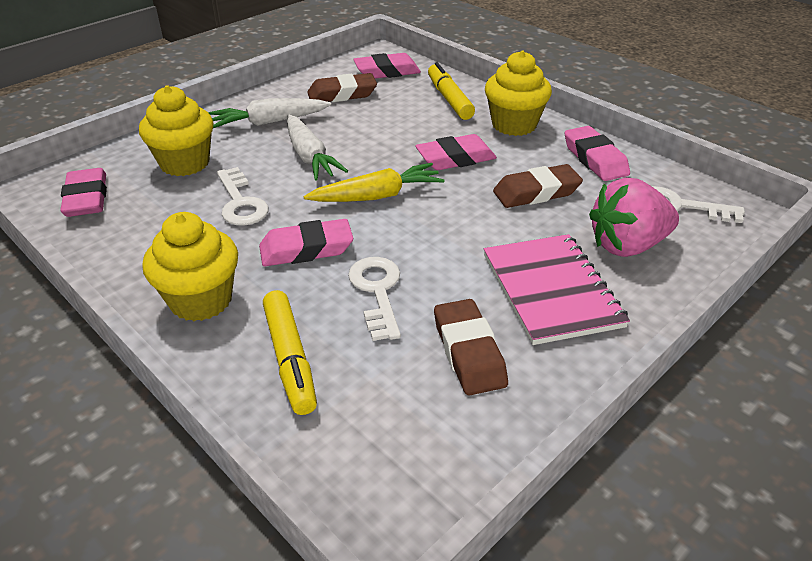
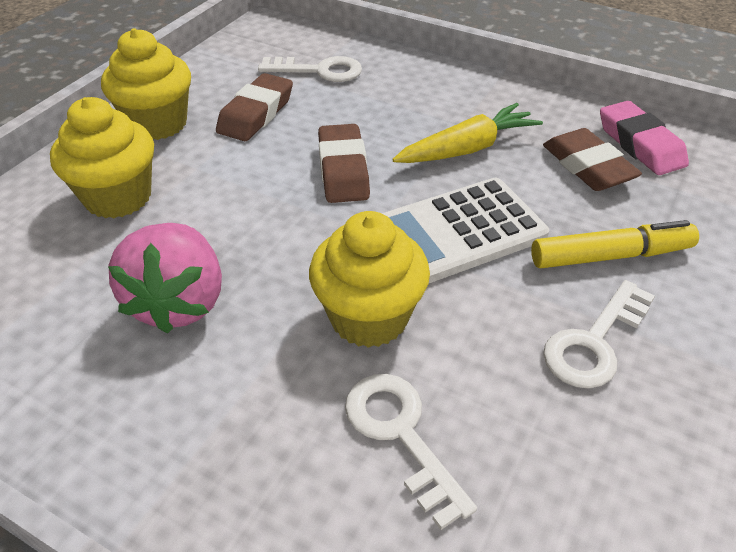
pink eraser: 5 -> 1
pink notebook: 1 -> 0
white calculator: 0 -> 1
white carrot: 2 -> 0
yellow marker: 2 -> 1

